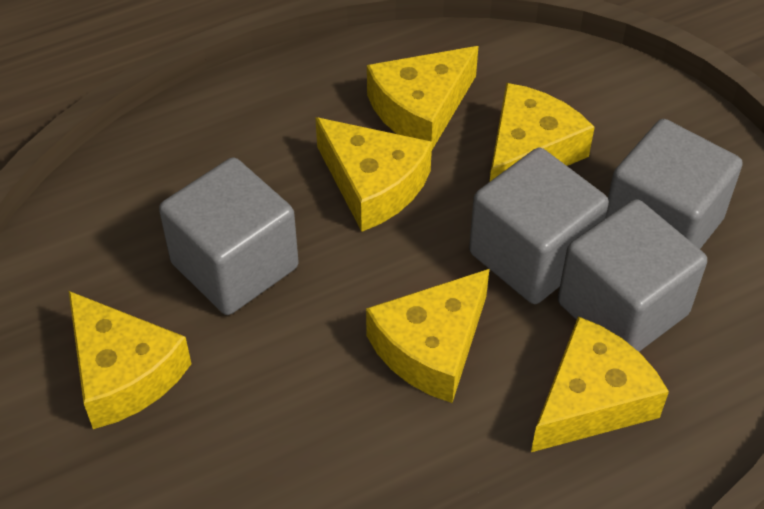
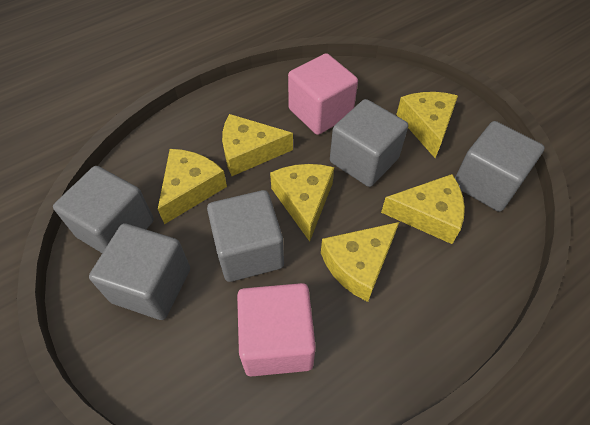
grey cube: 4 -> 5
pink cube: 0 -> 2

